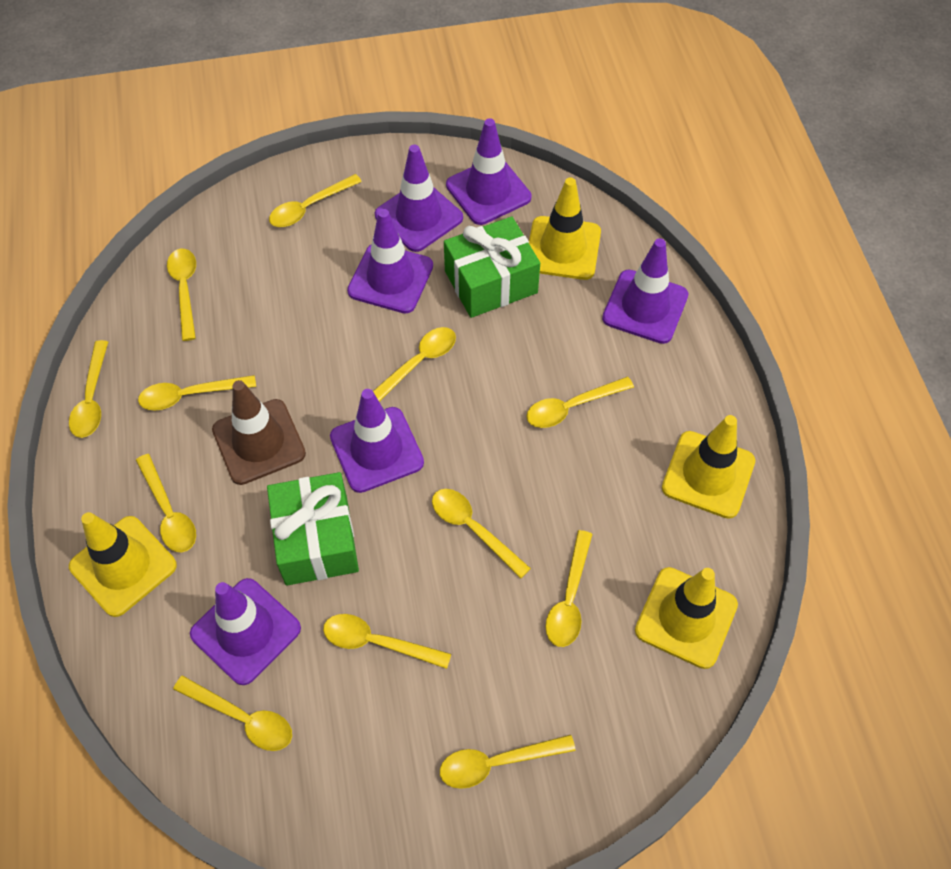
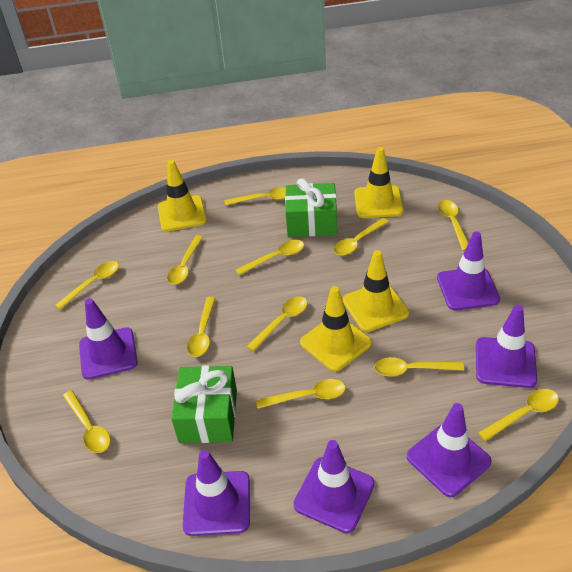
brown traffic cone: 1 -> 0

